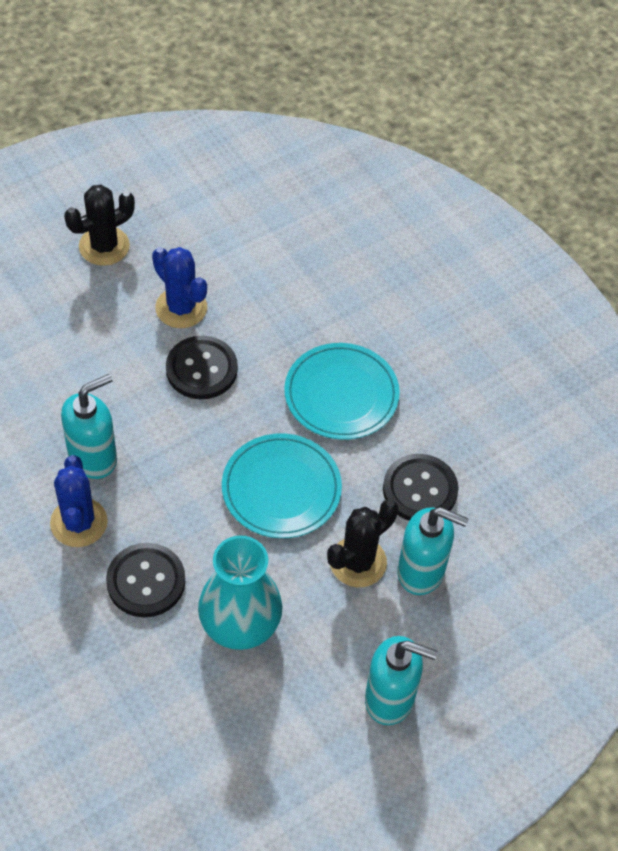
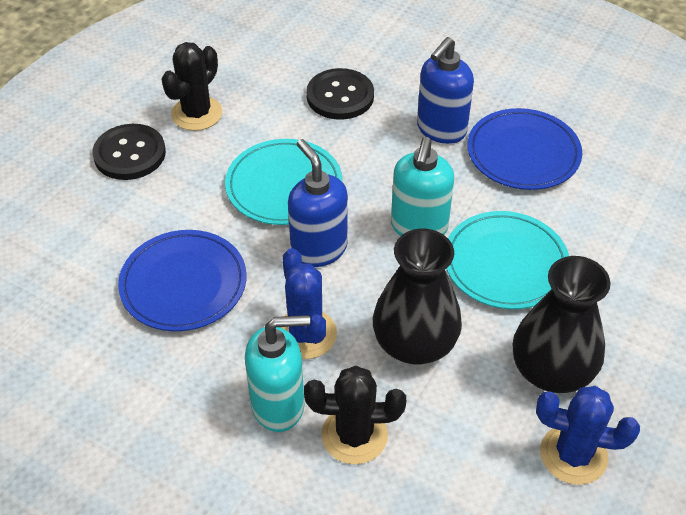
black button: 3 -> 2
black vase: 0 -> 2
blue plate: 0 -> 2
blue soap dispenser: 0 -> 2
turquoise soap dispenser: 3 -> 2
turquoise vase: 1 -> 0

